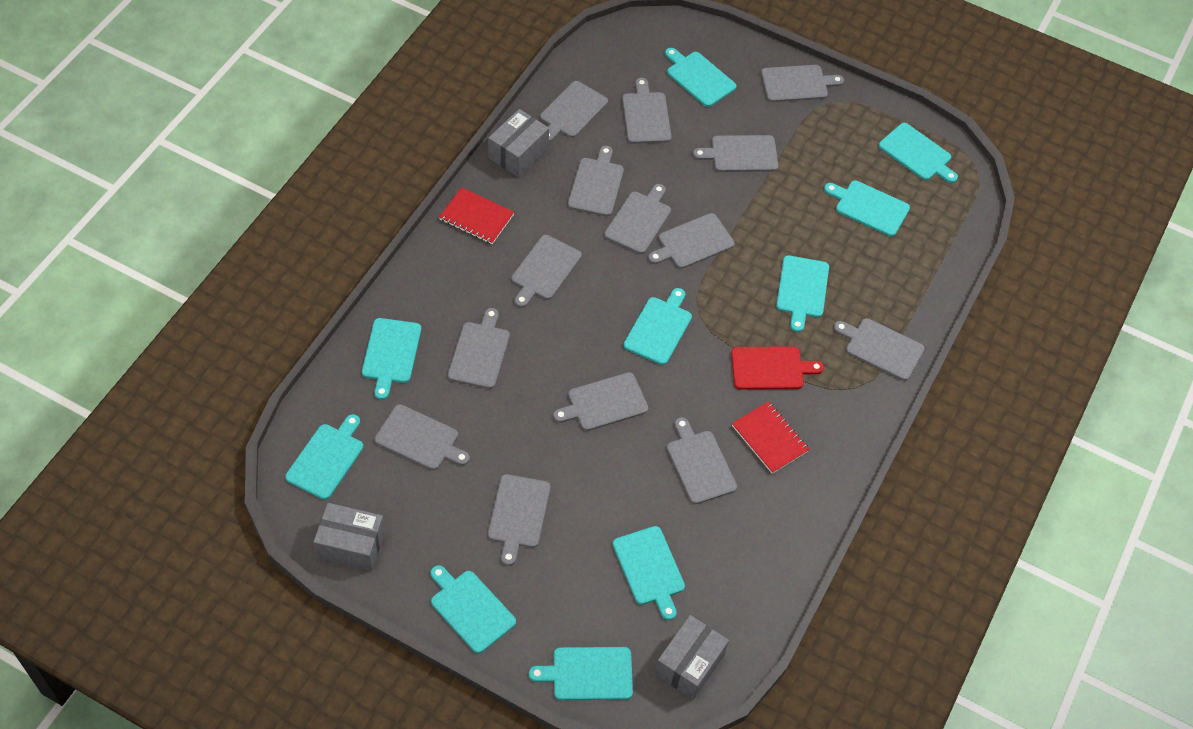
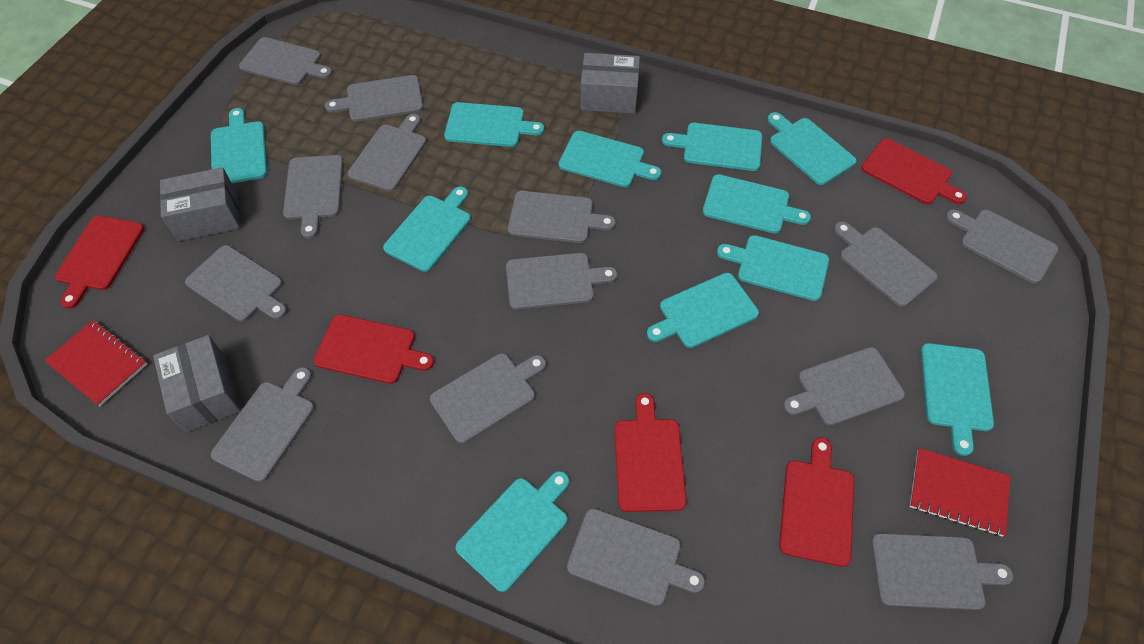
red cutting board: 1 -> 5
turquoise cutting board: 10 -> 11

